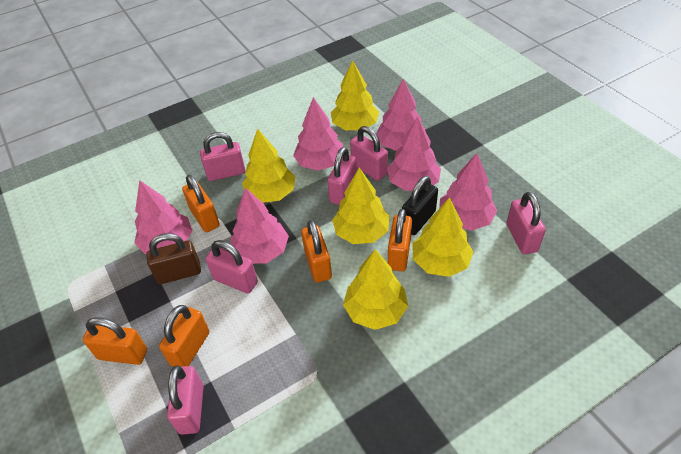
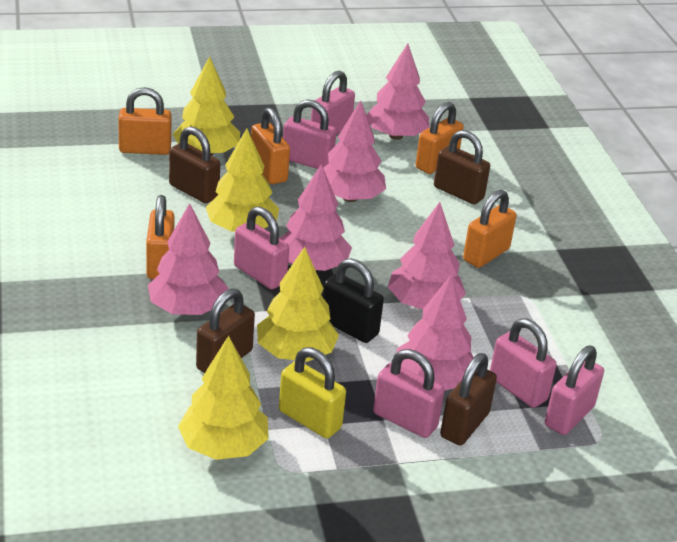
brown padlock: 1 -> 4
yellow padlock: 0 -> 1
yellow tree: 5 -> 4

